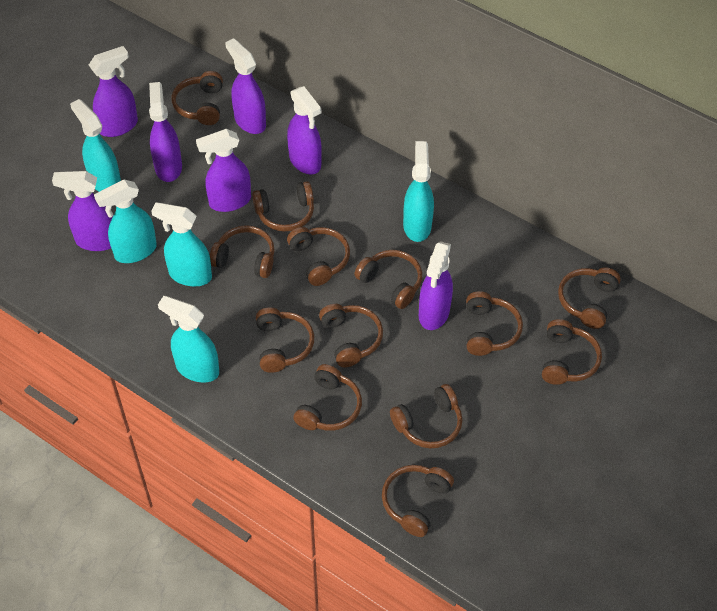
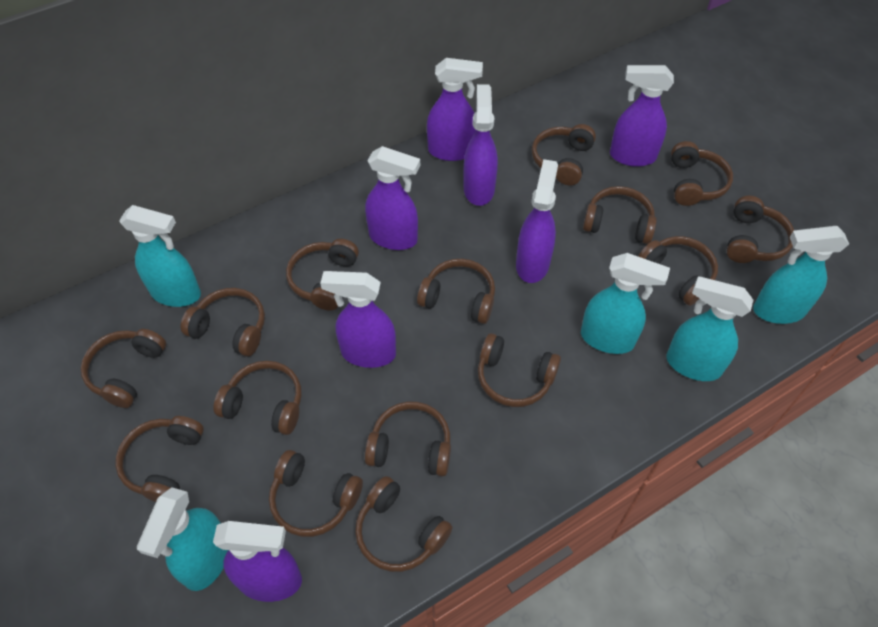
brown headphones: 13 -> 15

